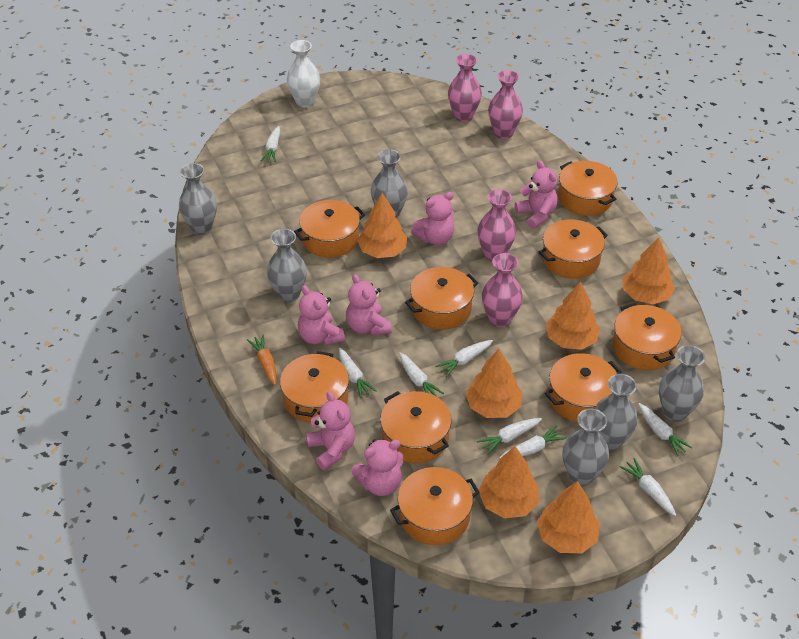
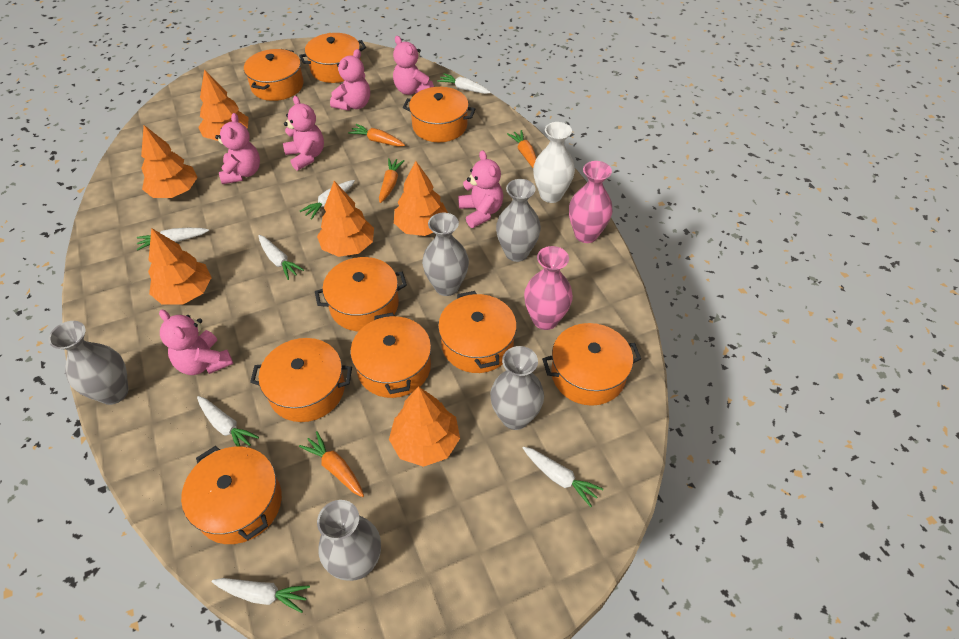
grey vase: 6 -> 5
orange carrot: 1 -> 4
pink vase: 4 -> 2
white carrot: 8 -> 7

